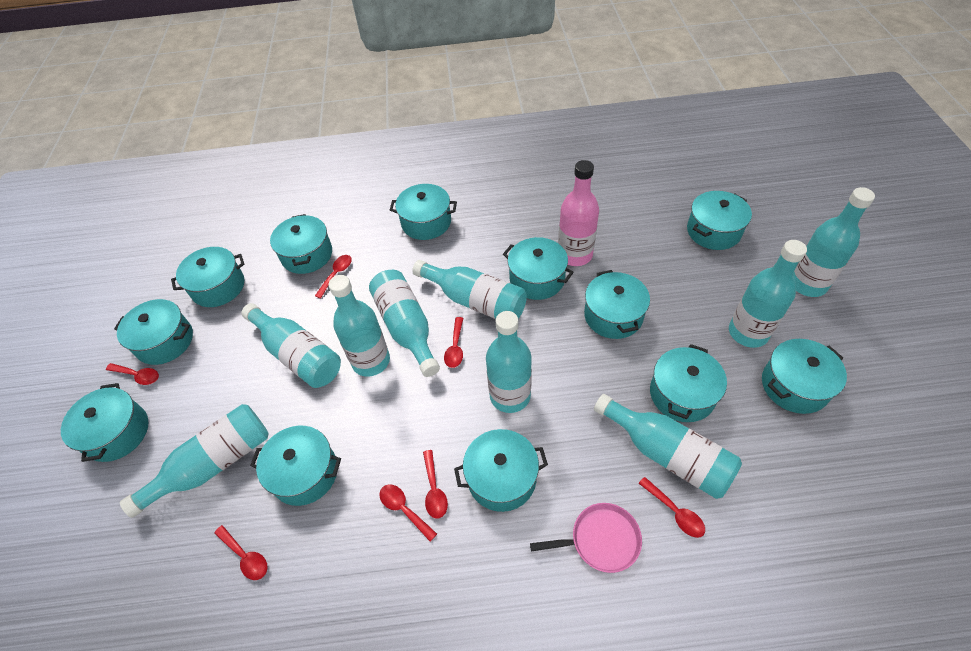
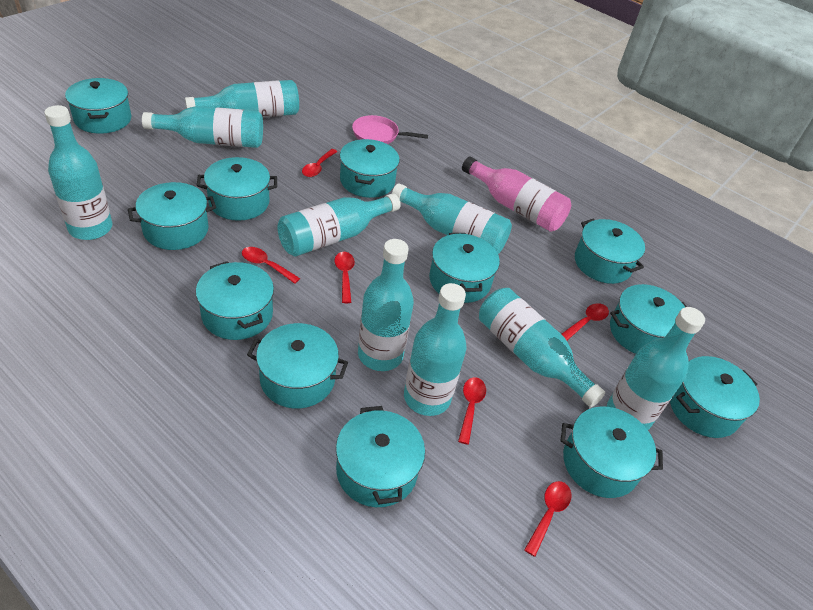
red spoon: 7 -> 6

